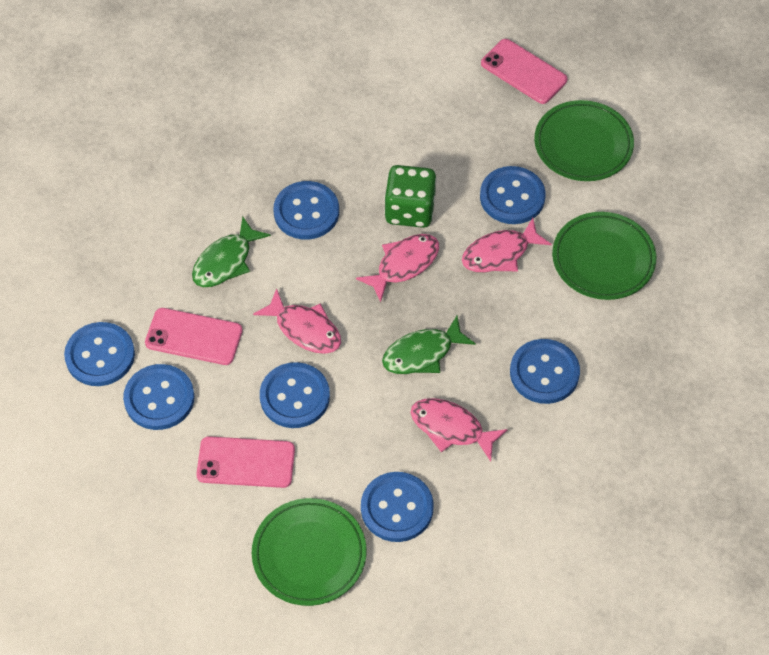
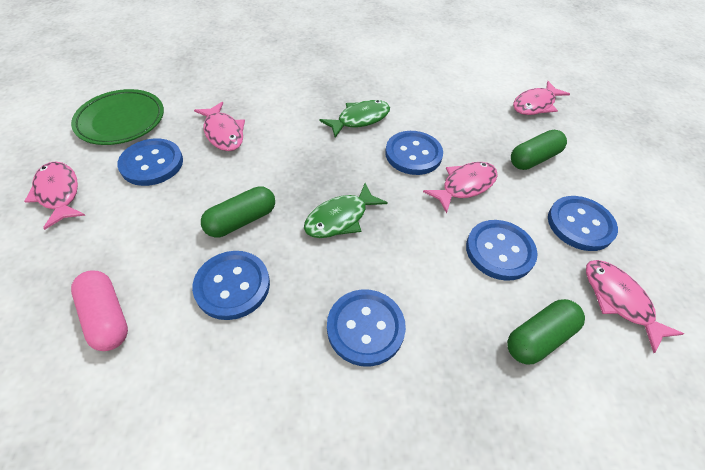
blue button: 7 -> 6
green capsule: 0 -> 3
green dice: 1 -> 0
green plate: 3 -> 1
pink capsule: 0 -> 1
pink fish: 4 -> 5
pink phone: 3 -> 0

